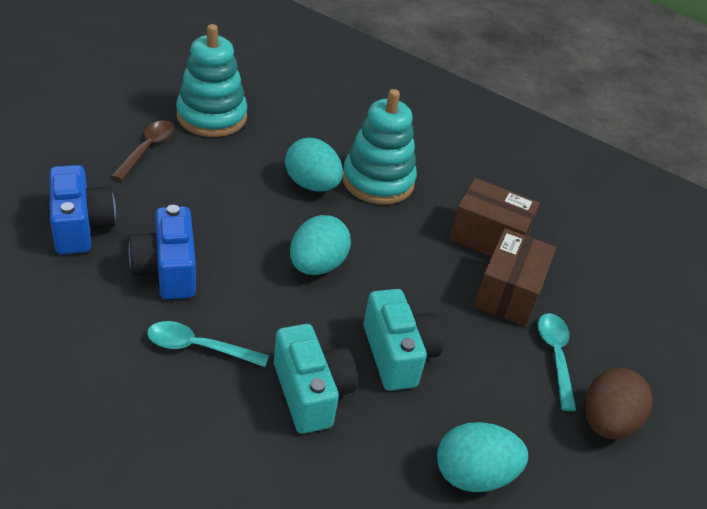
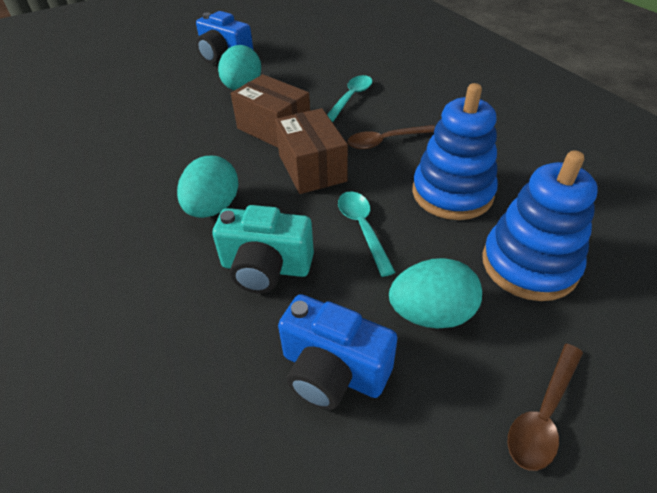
blue stacking toy: 0 -> 2
brown egg: 1 -> 0
brown spoon: 1 -> 2
turquoise camera: 2 -> 1
turquoise stacking toy: 2 -> 0

